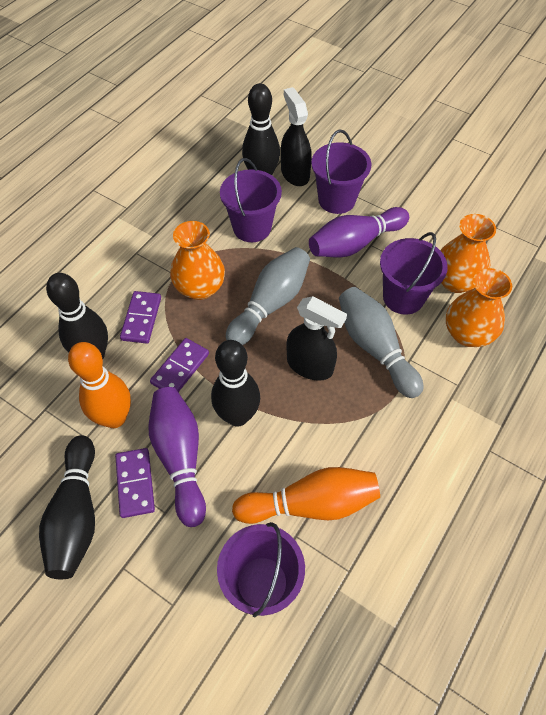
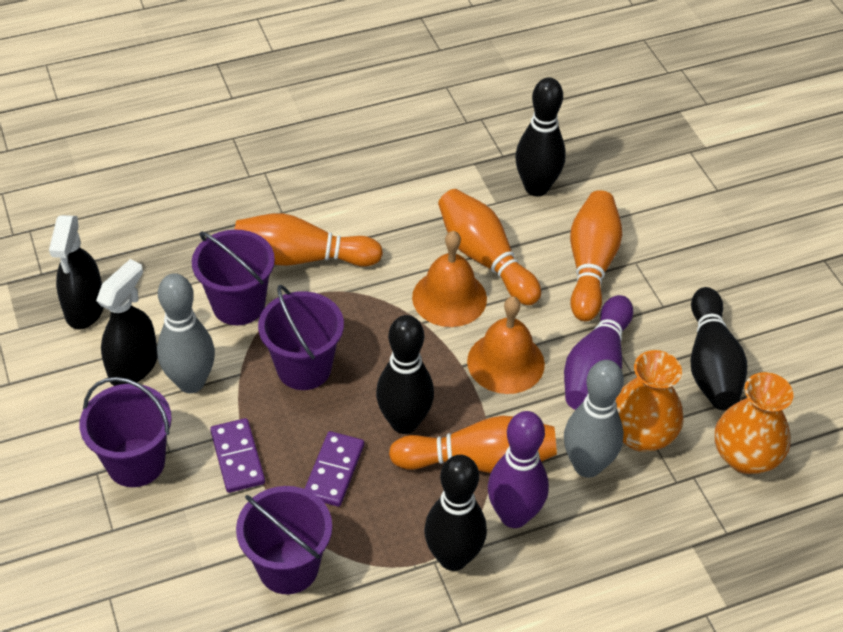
orange bell: 0 -> 2
orange bowling pin: 2 -> 4
orange vase: 3 -> 2
purple domino: 3 -> 2

